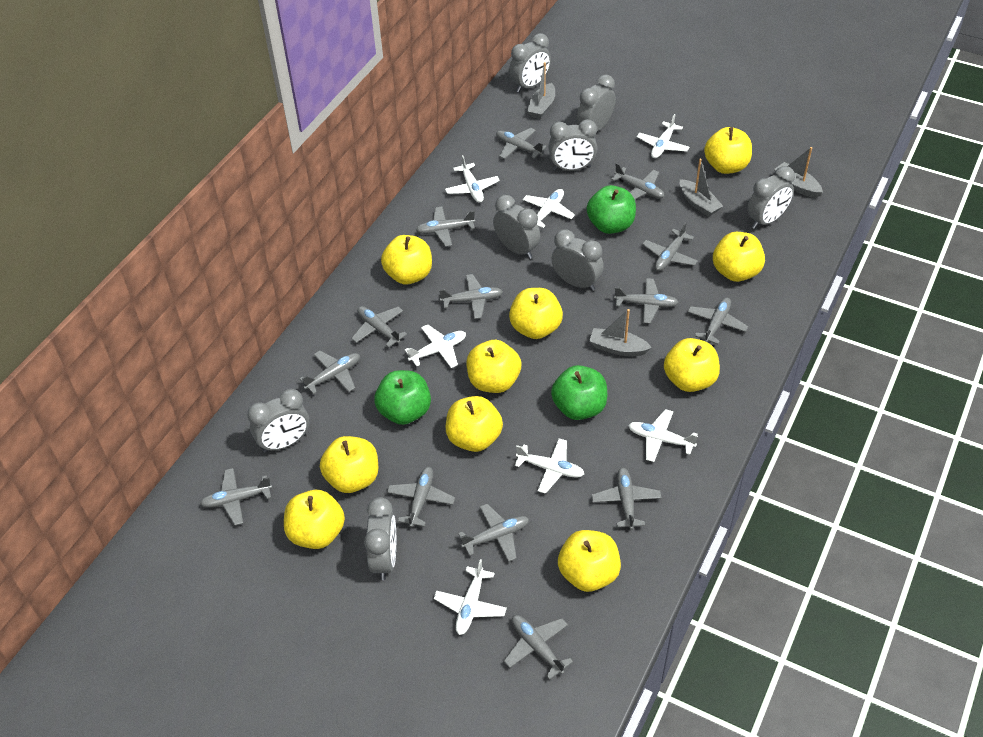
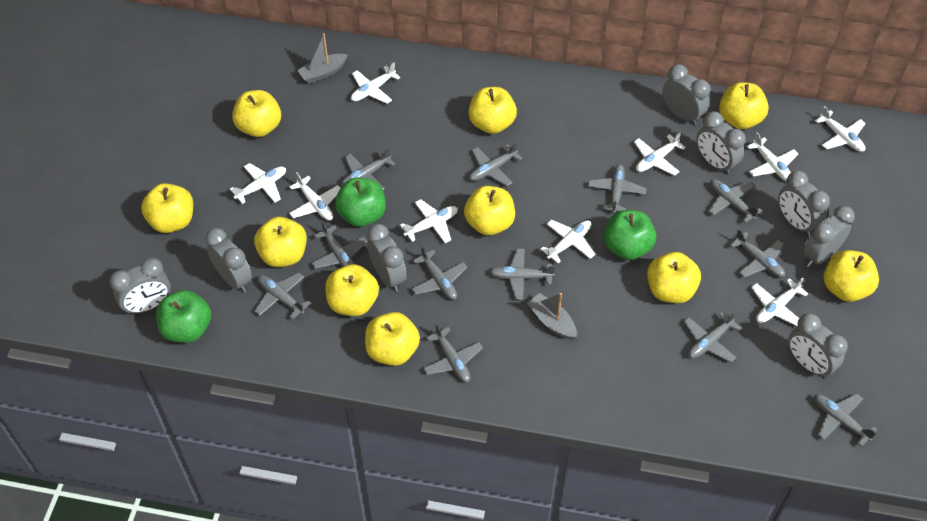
grey boat: 4 -> 2
grey plane: 14 -> 12
white plane: 7 -> 9

